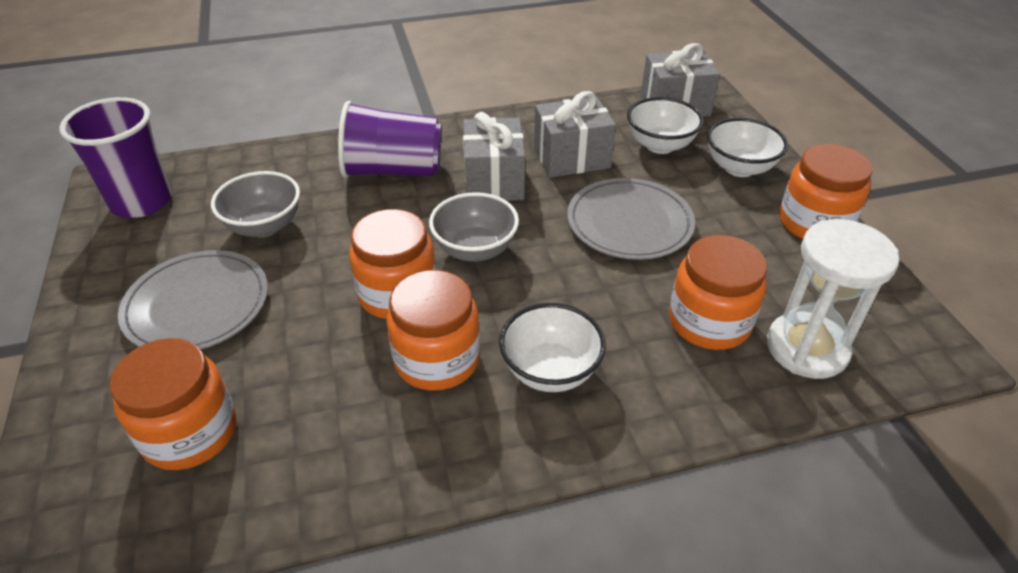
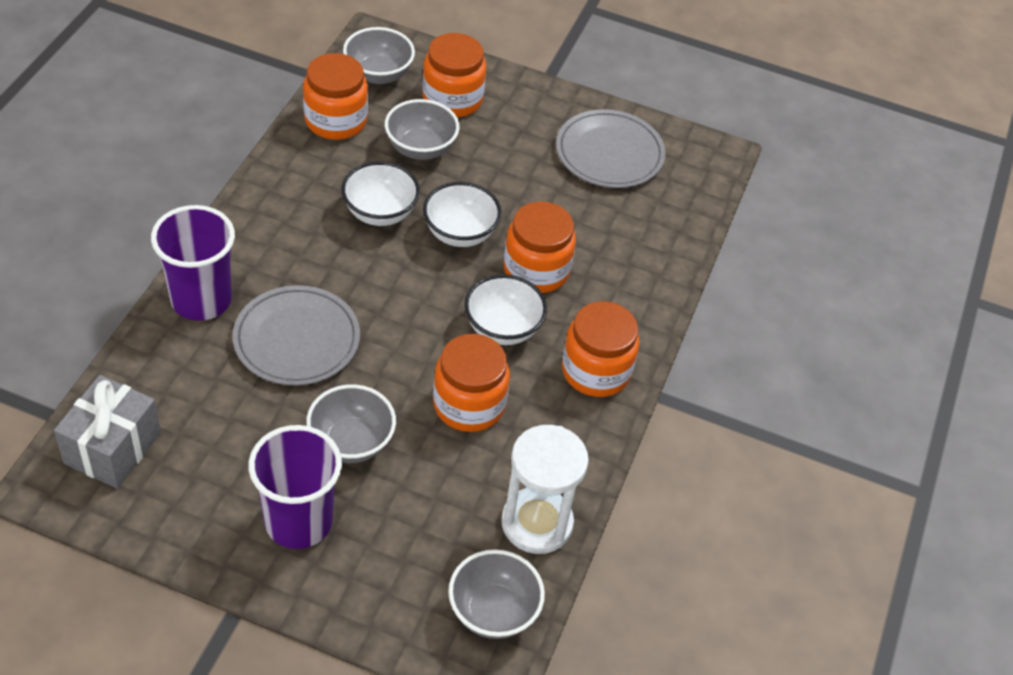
grey bowl: 2 -> 4
grey gift: 3 -> 1

